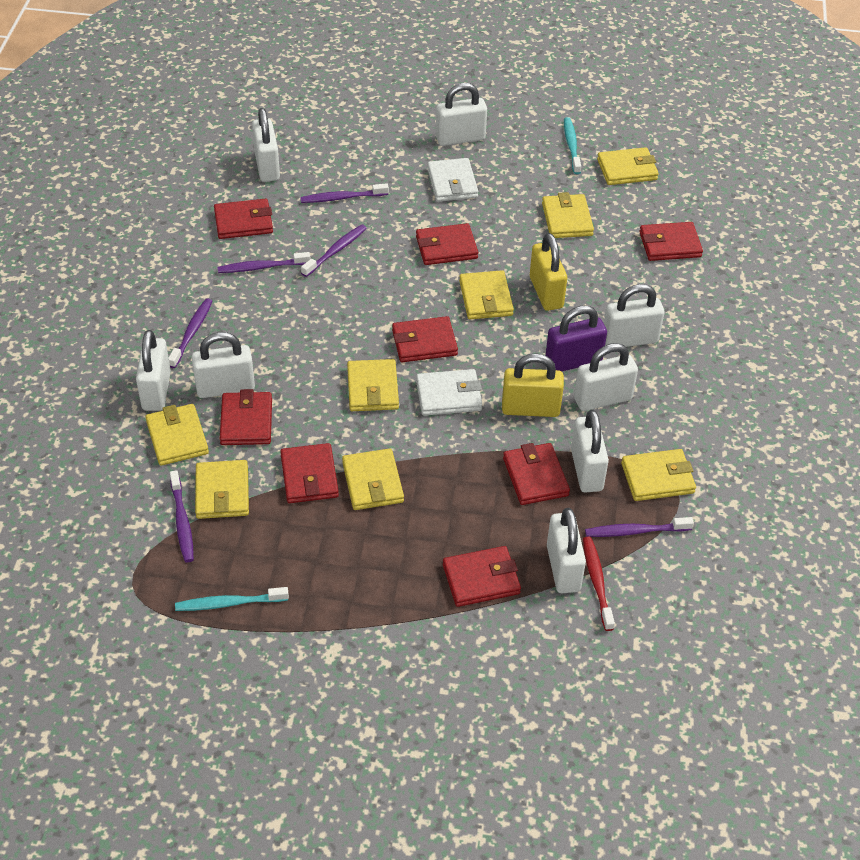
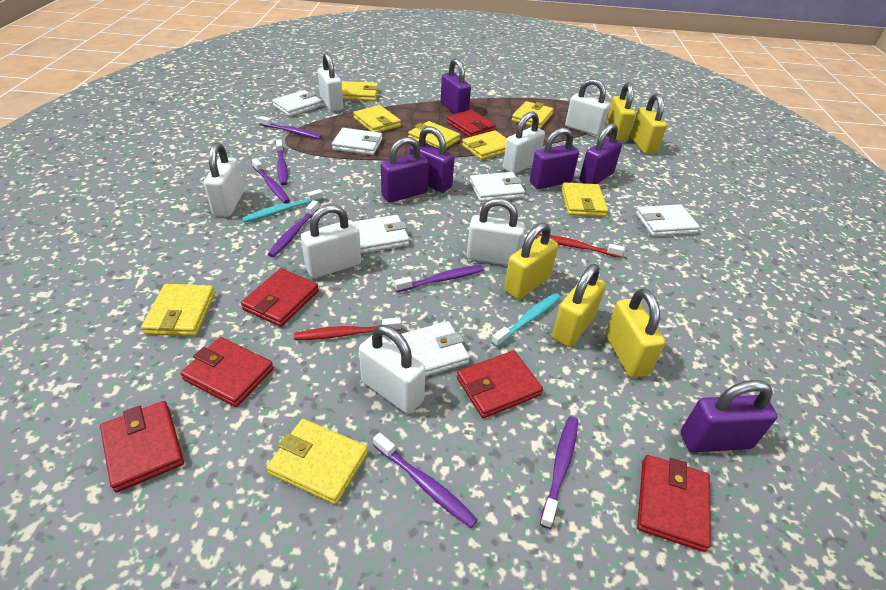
purple padlock: 1 -> 6
purple toothbrush: 6 -> 7
red toothbrush: 1 -> 2
red wallet: 8 -> 6
white padlock: 8 -> 7
white wallet: 2 -> 6
yellow padlock: 2 -> 5

